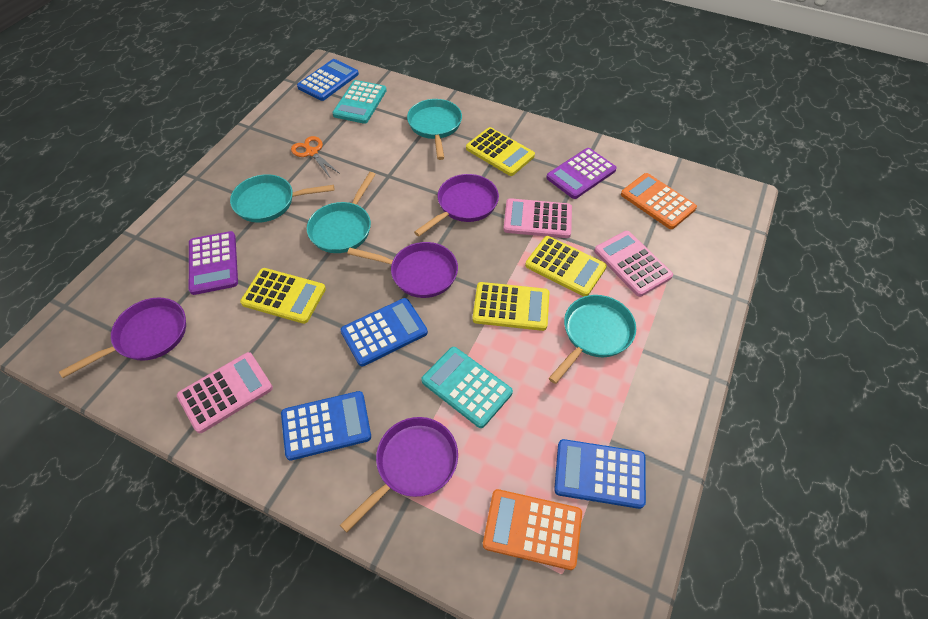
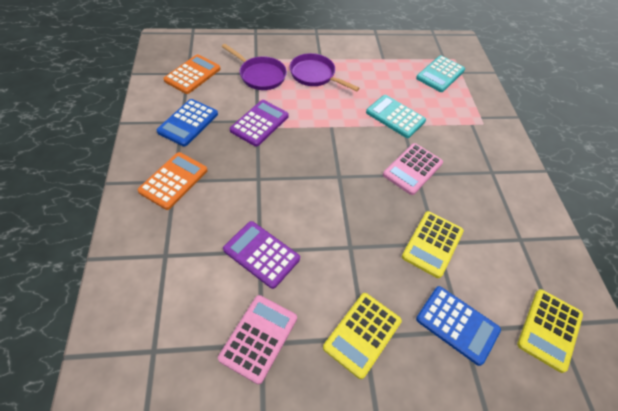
blue calculator: 4 -> 2
orange scissors: 1 -> 0
pink calculator: 3 -> 2
purple pan: 4 -> 2
turquoise pan: 4 -> 0
yellow calculator: 4 -> 3

